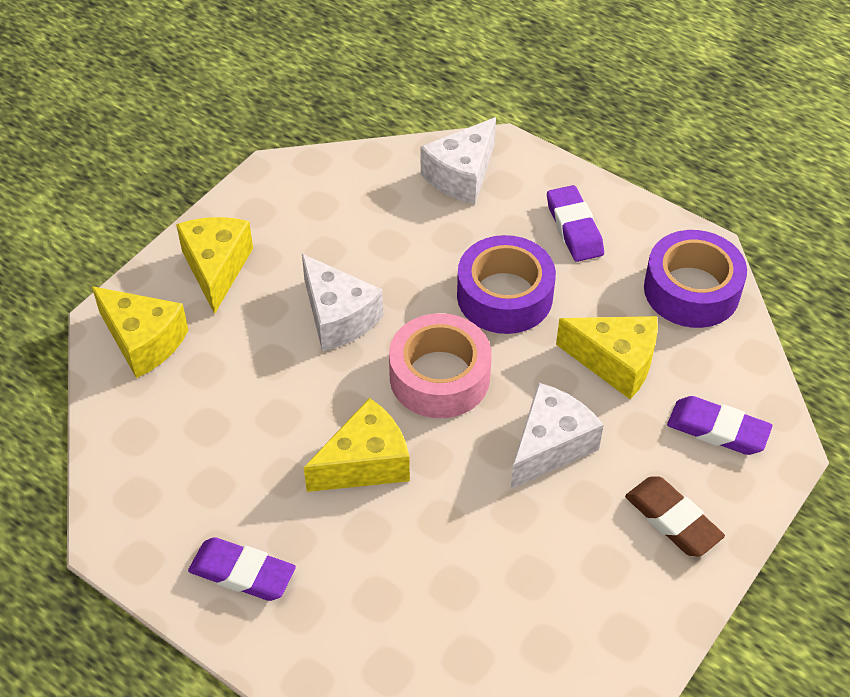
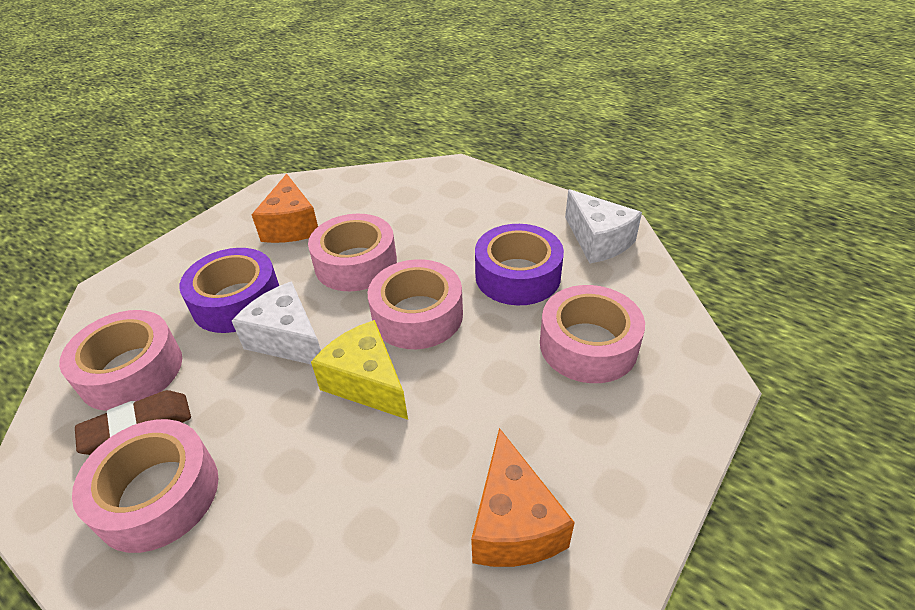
orange cheese: 0 -> 2
pink tape: 1 -> 5
purple eraser: 3 -> 0
white cheese: 3 -> 2
yellow cheese: 4 -> 1

